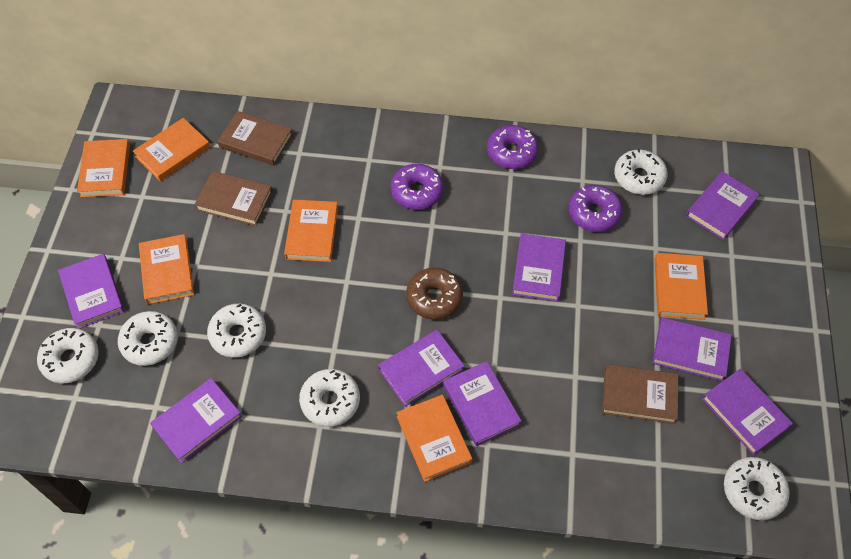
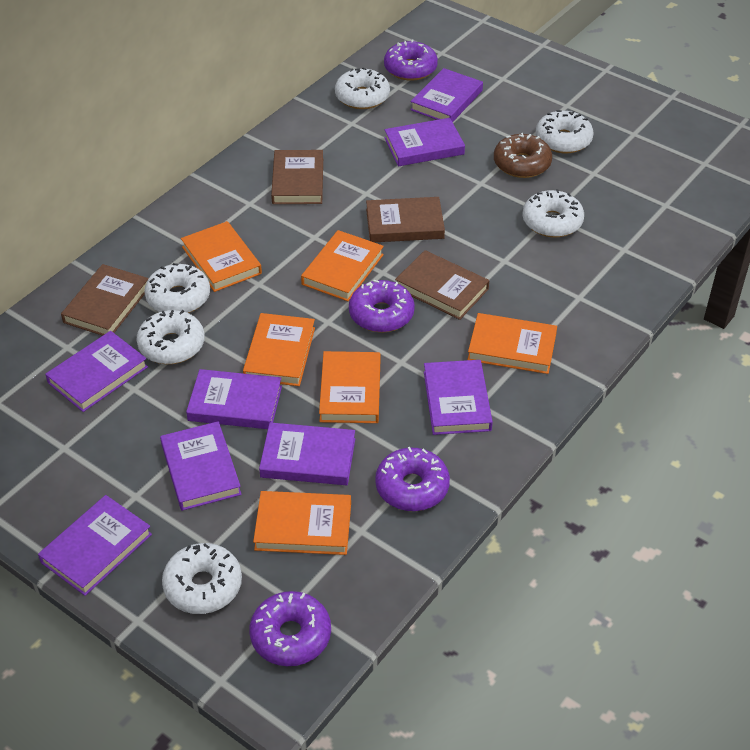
brown book: 3 -> 4
purple donut: 3 -> 4

